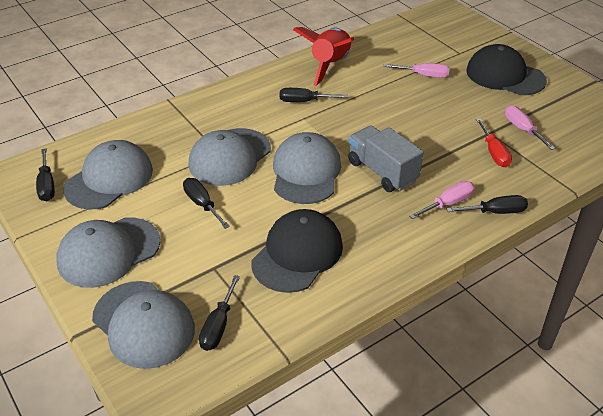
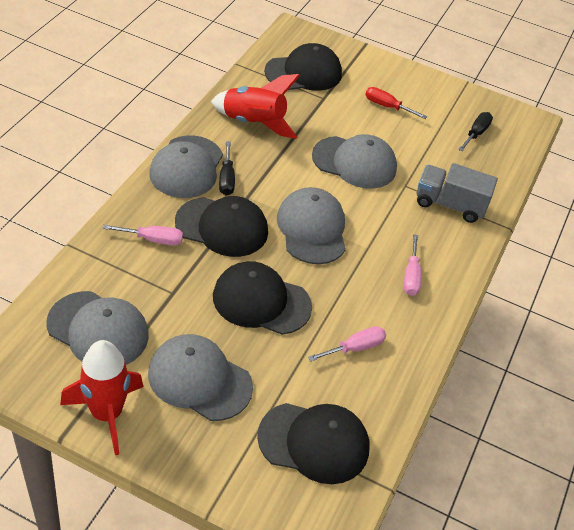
black cap: 2 -> 4
black screwdriver: 5 -> 2
red rocket: 1 -> 2

